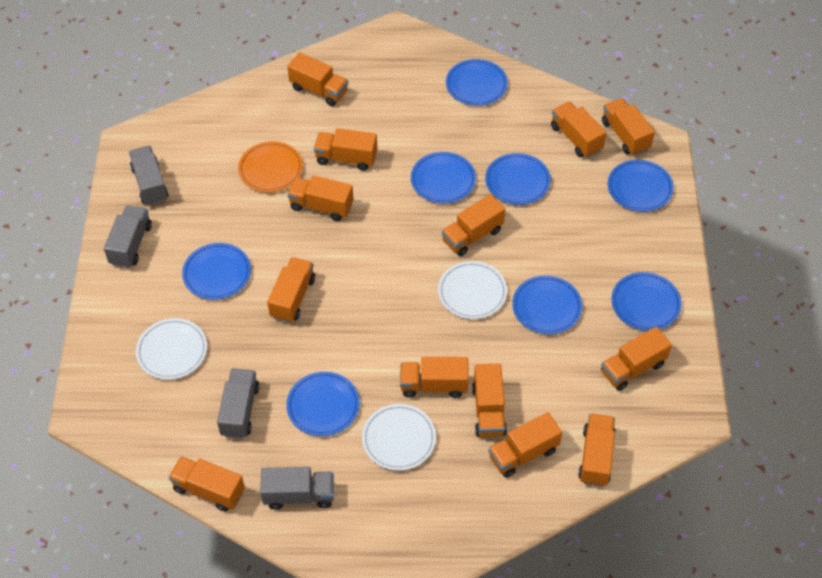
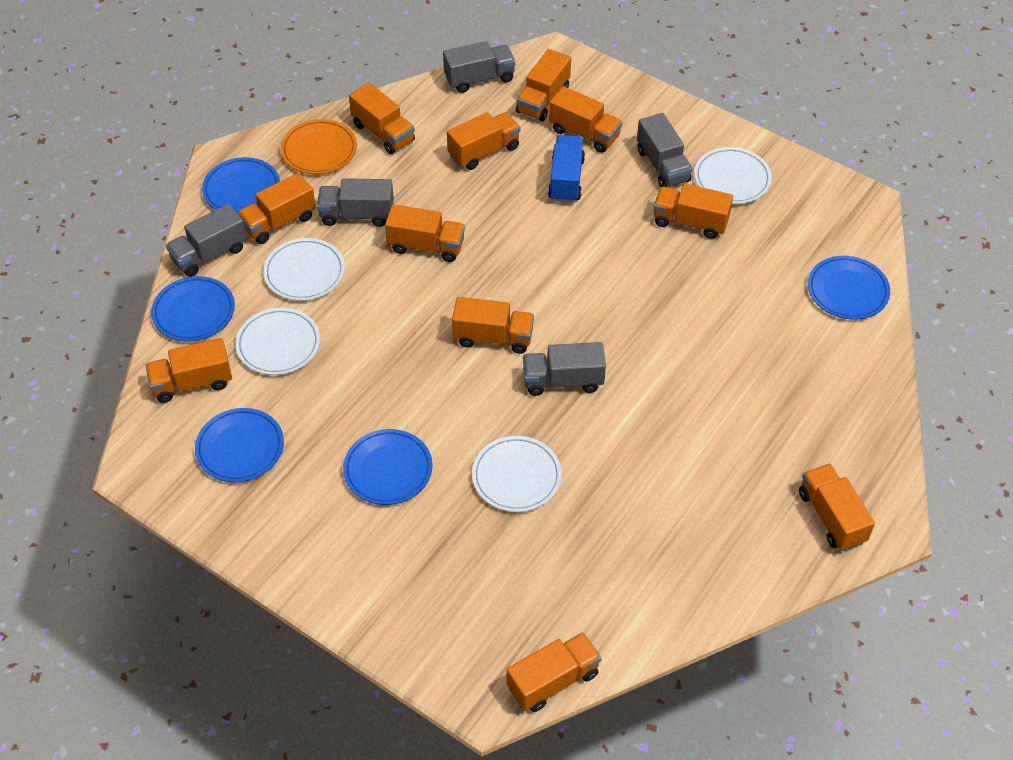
blue plate: 8 -> 5
blue truck: 0 -> 1
grey truck: 4 -> 5
orange truck: 13 -> 11
white plate: 3 -> 4

